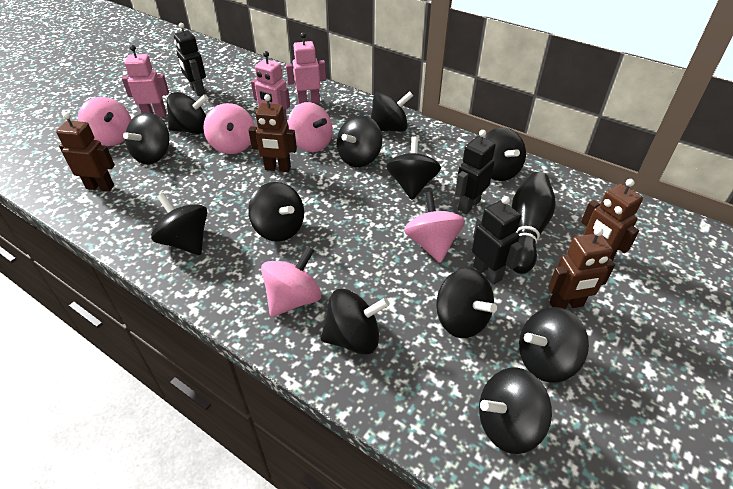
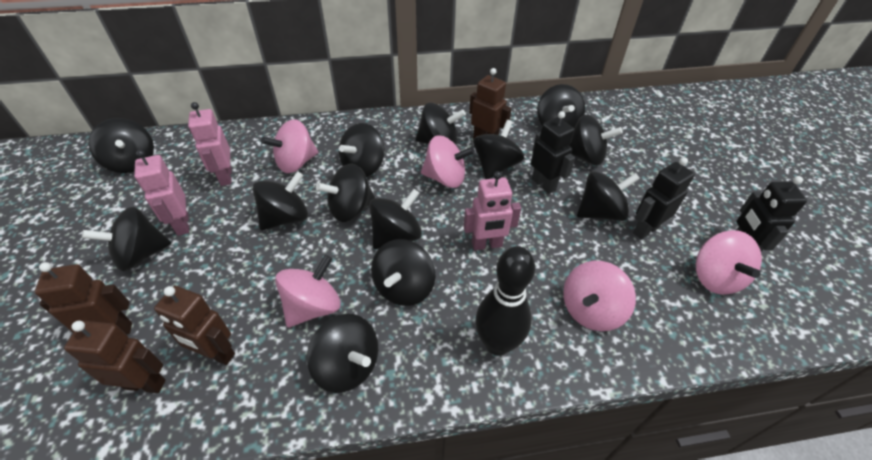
black spinning top: 12 -> 13

